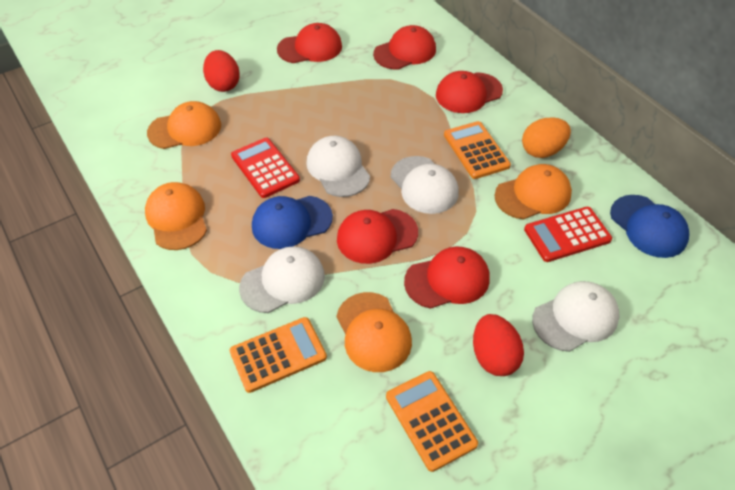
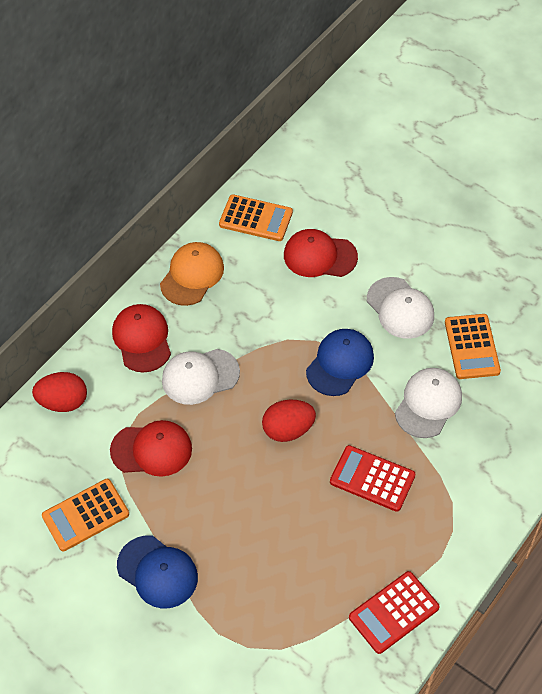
orange cap: 4 -> 1
orange egg: 1 -> 0
red cap: 5 -> 3
white cap: 4 -> 3

